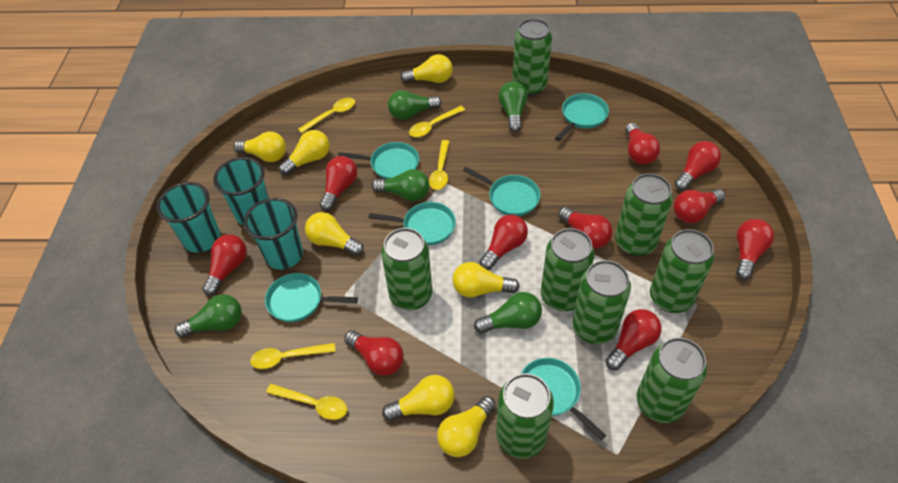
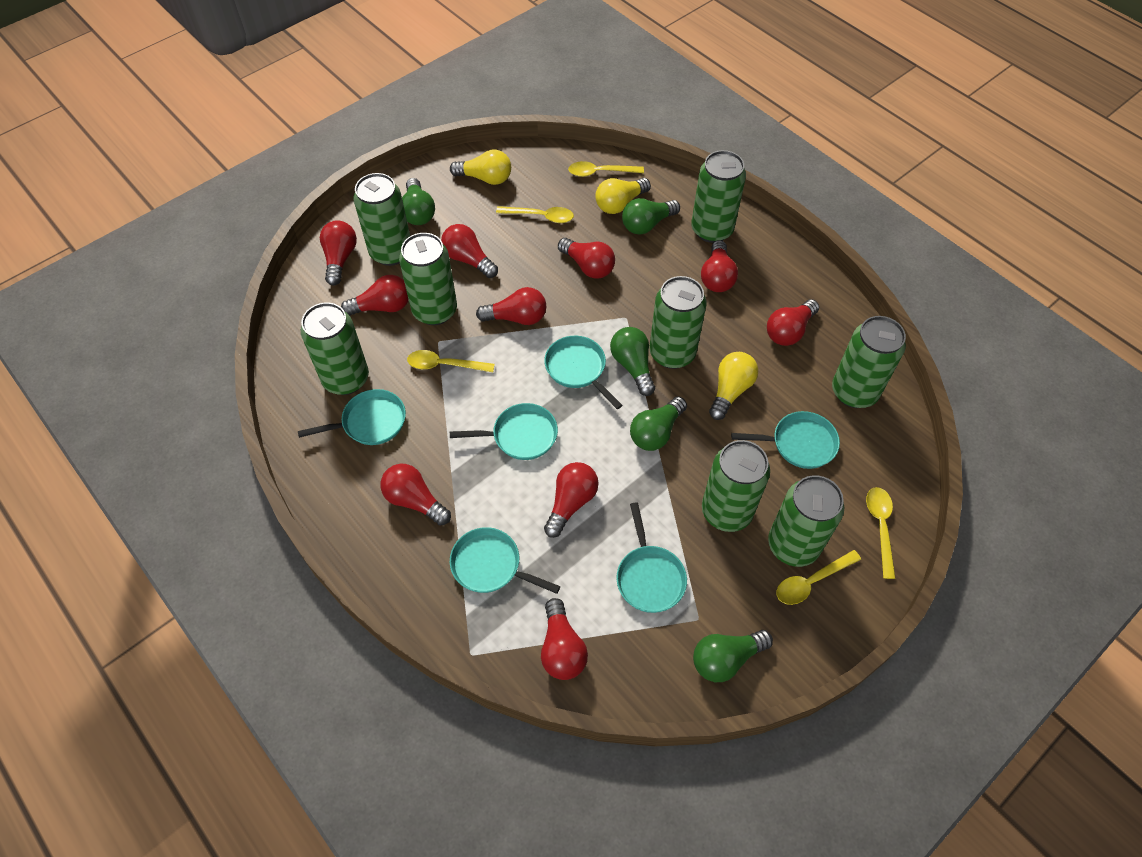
turquoise cup: 3 -> 0
yellow light bulb: 7 -> 3

